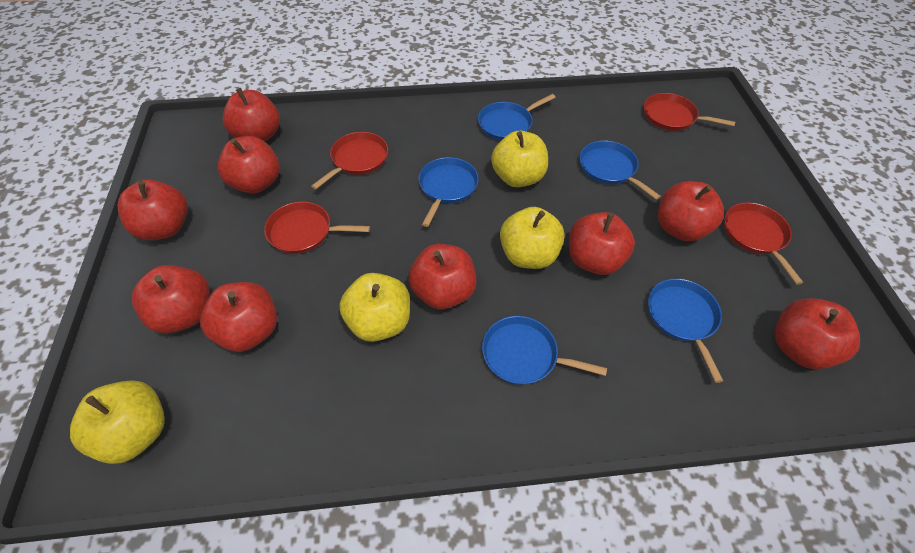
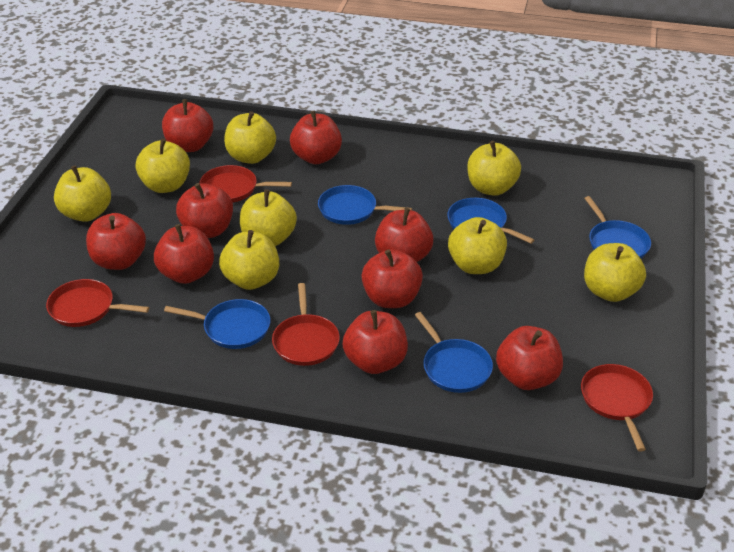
yellow apple: 4 -> 8

